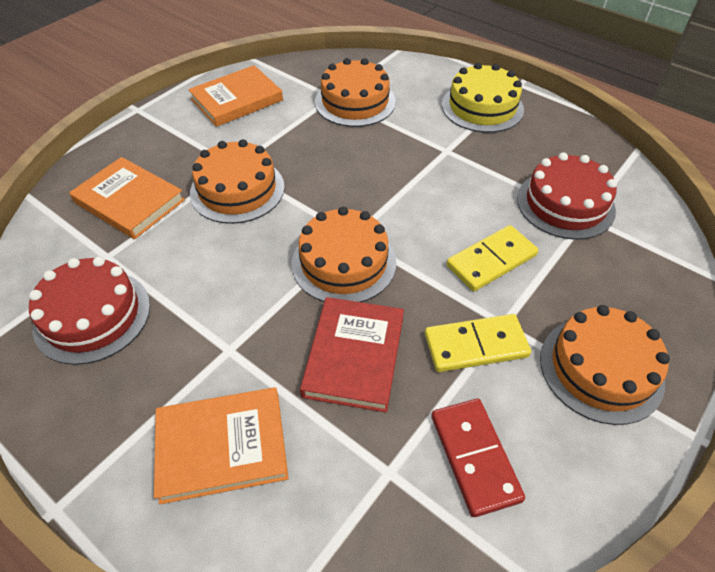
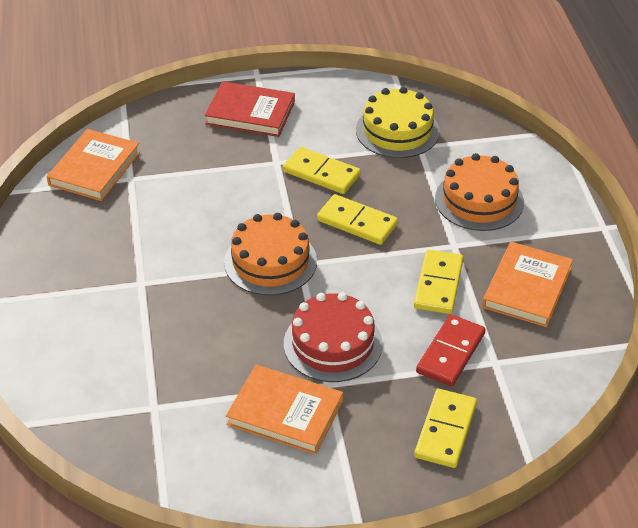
orange cake: 4 -> 2
red cake: 2 -> 1
yellow domino: 2 -> 4

